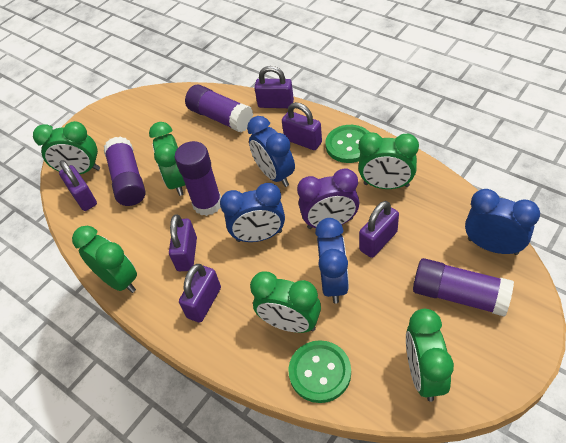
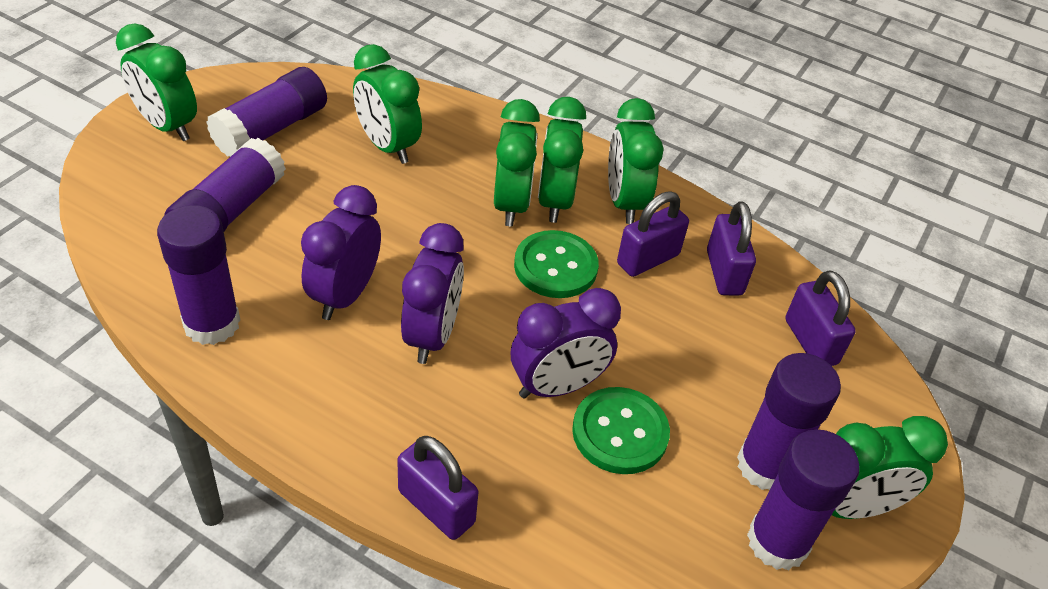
blue clock: 4 -> 0
purple clock: 1 -> 3
purple glue stick: 4 -> 5
purple padlock: 6 -> 4

